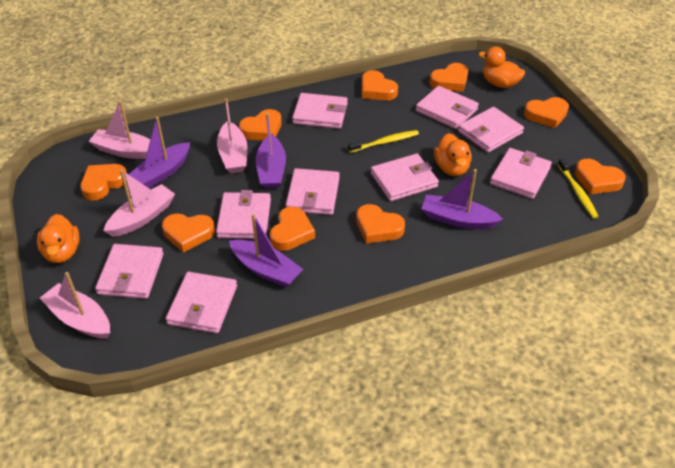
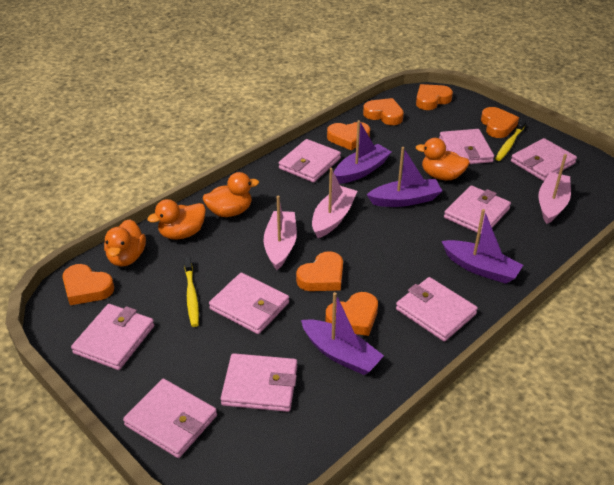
orange duck: 3 -> 4
orange heart: 9 -> 7
pink boat: 4 -> 3

